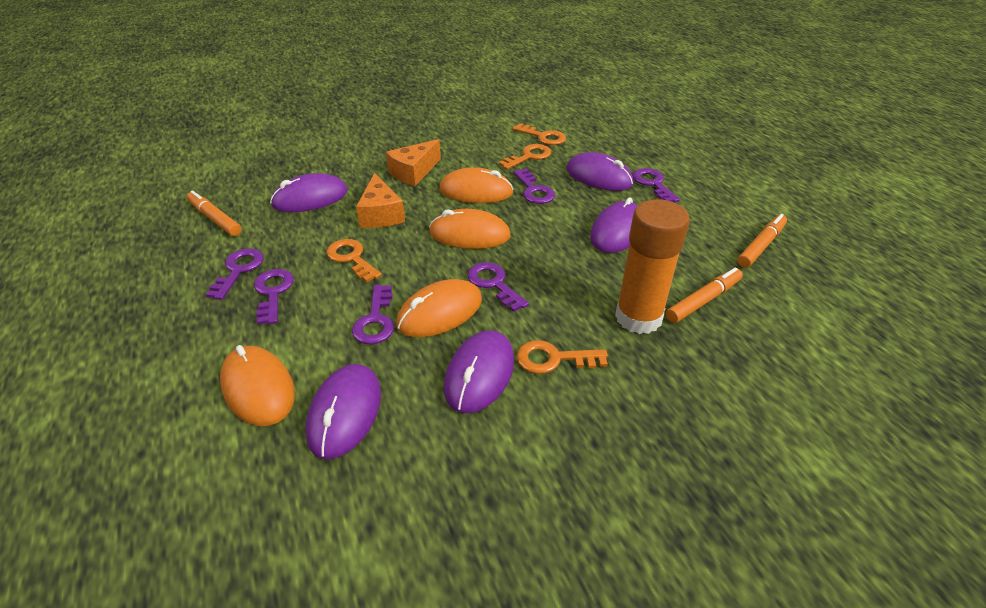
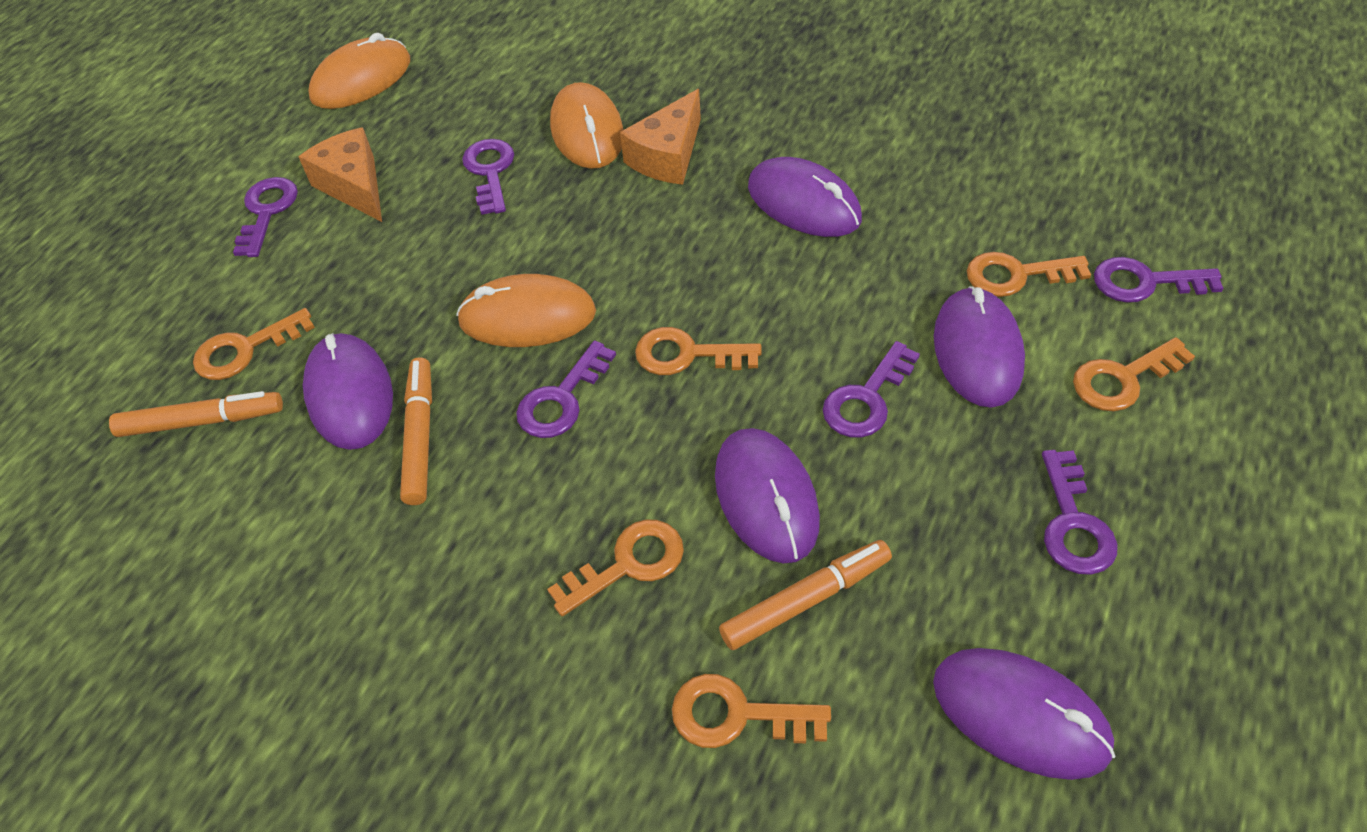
orange glue stick: 1 -> 0
orange key: 4 -> 6
orange mouse: 4 -> 3

